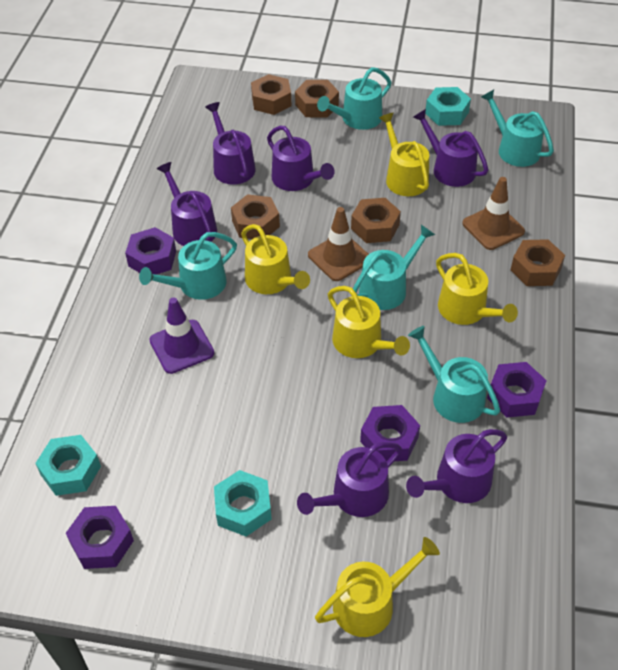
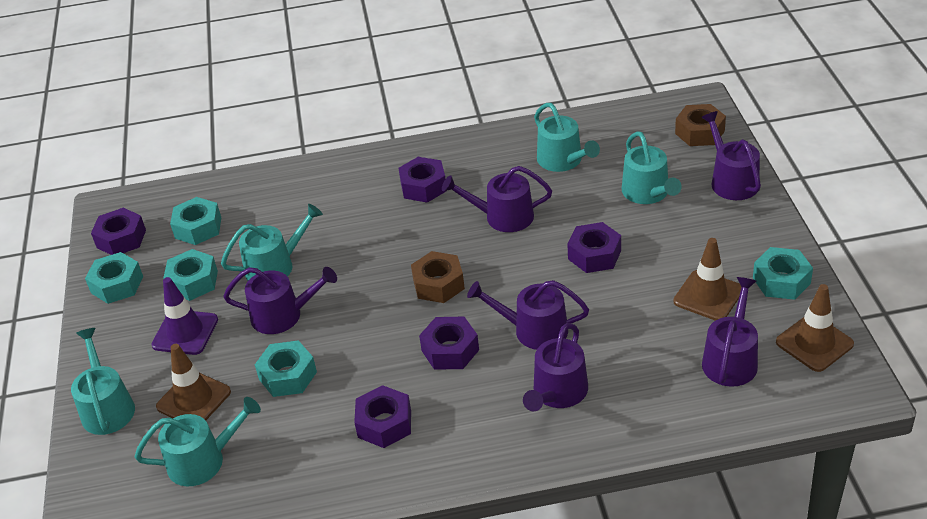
brown nut: 5 -> 2
brown traffic cone: 2 -> 3
purple nut: 4 -> 5
turquoise nut: 3 -> 5
yellow watering can: 5 -> 0

